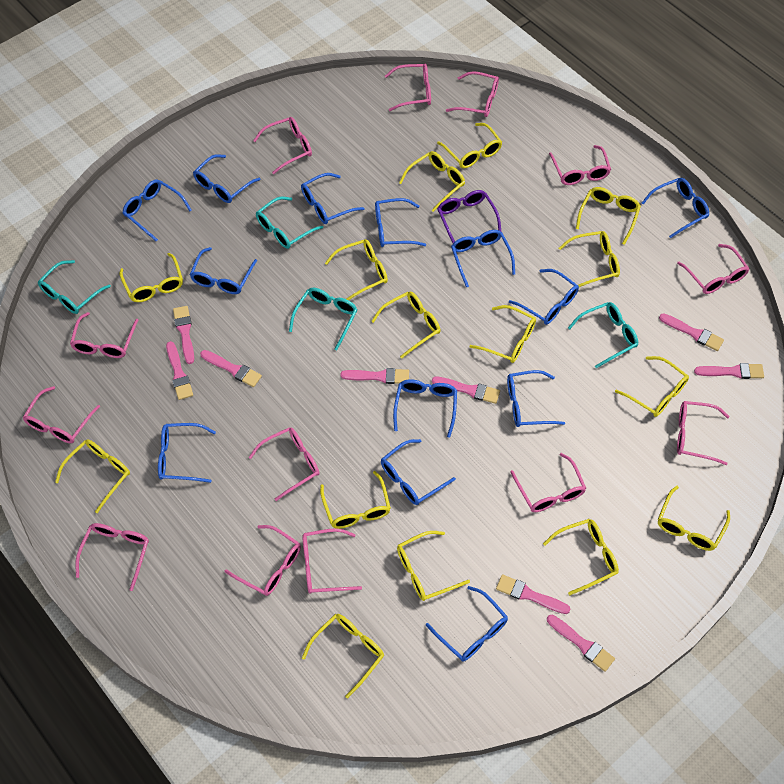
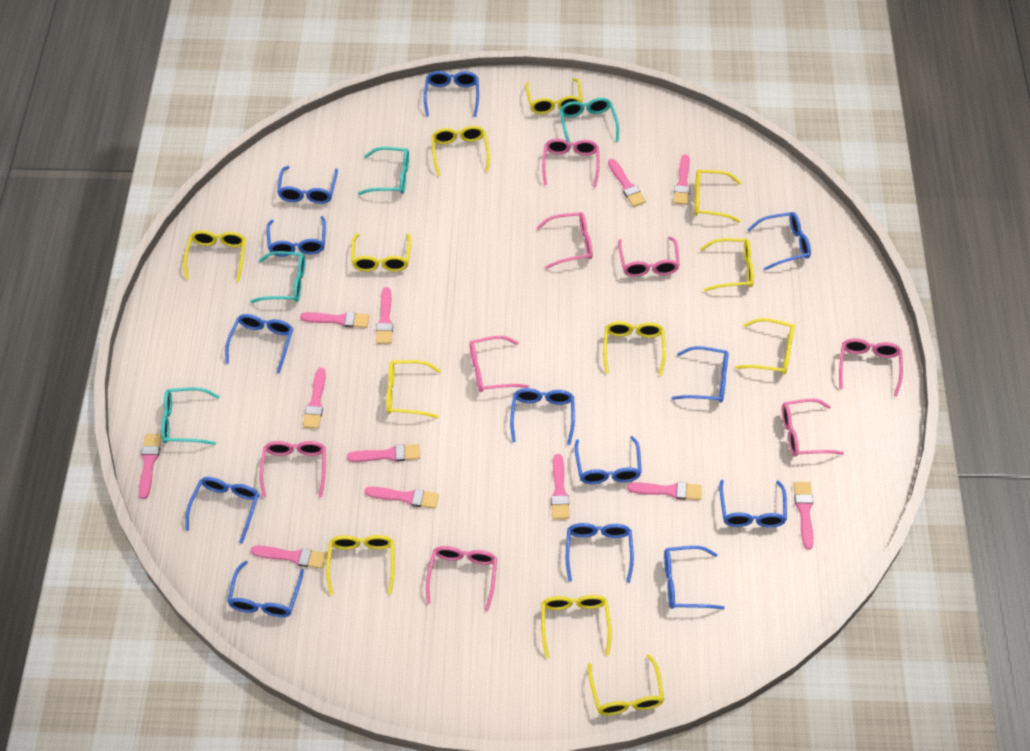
pink brush: 9 -> 12
pink glasses: 13 -> 8
purple glasses: 1 -> 0
yellow glasses: 15 -> 12

